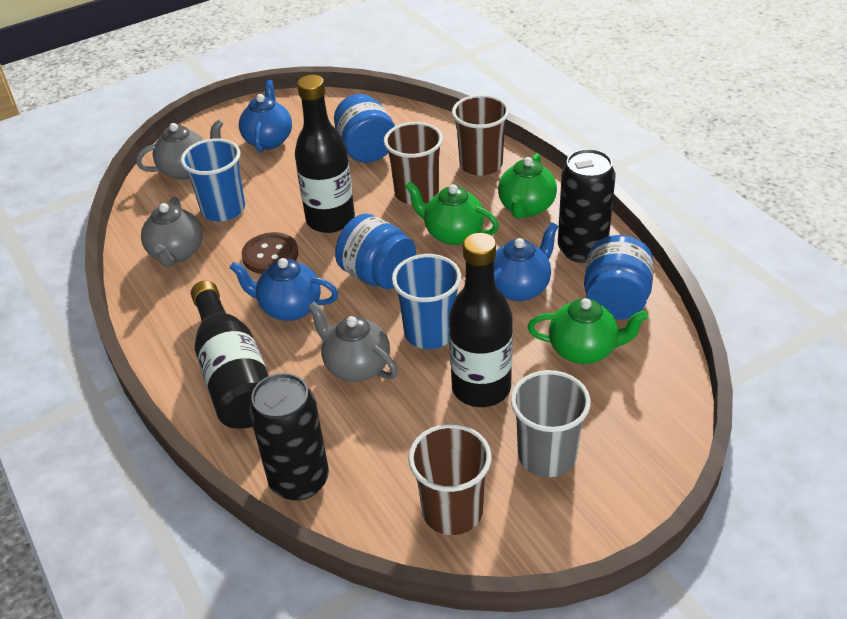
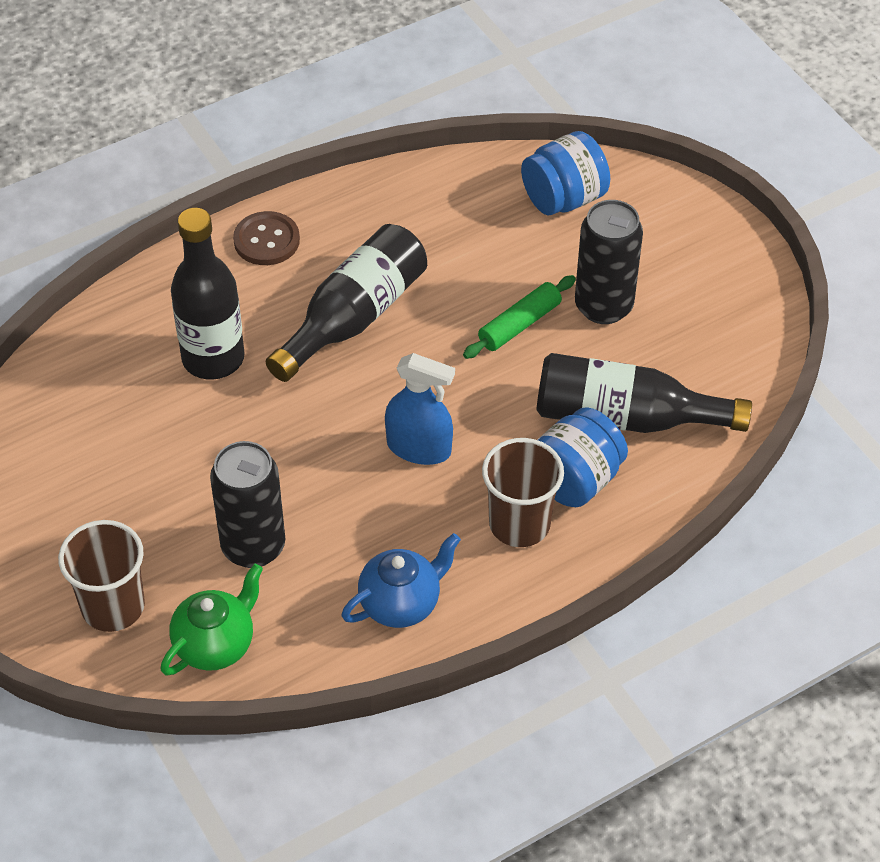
blue cup: 2 -> 0
blue jar: 3 -> 2
blue spray bottle: 0 -> 1
blue teapot: 3 -> 1
brown cup: 3 -> 2
green rolling pin: 0 -> 1
green teapot: 3 -> 1
grey cup: 1 -> 0
grey teapot: 3 -> 0

